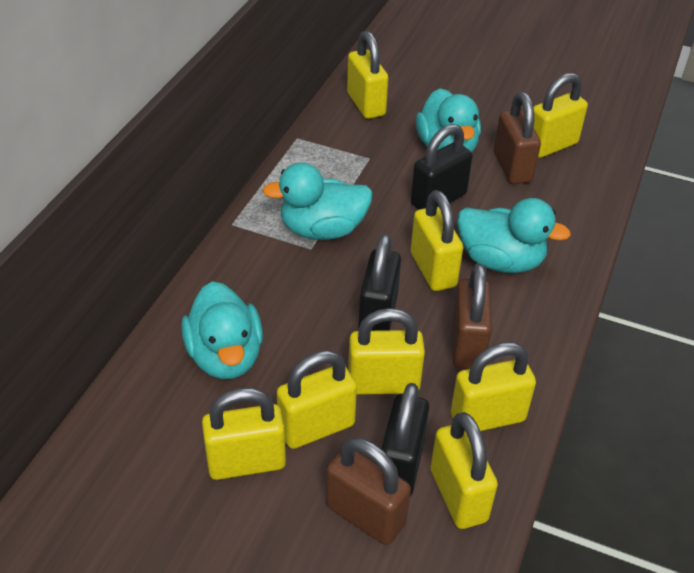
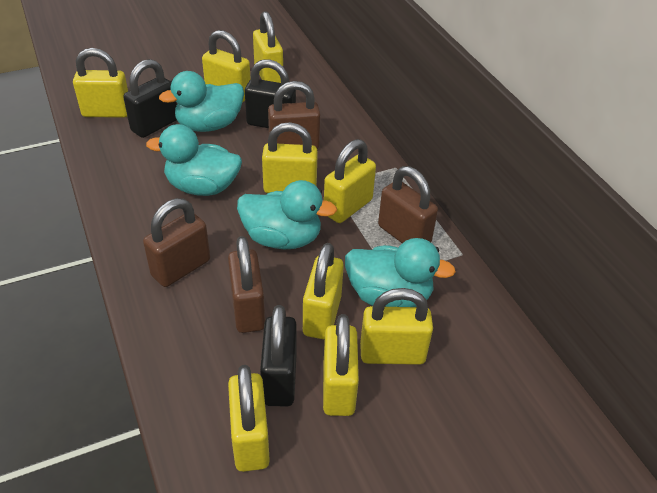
brown padlock: 3 -> 4
yellow padlock: 8 -> 9

